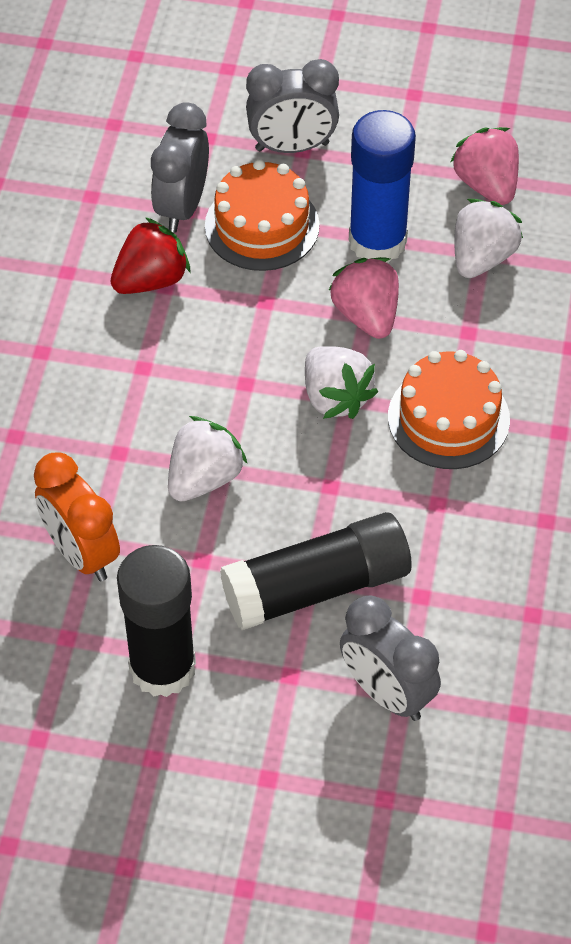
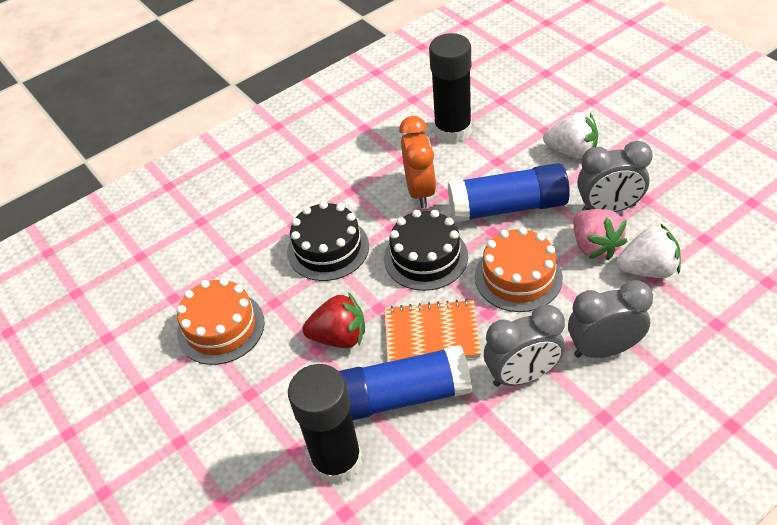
black cake: 0 -> 2
blue glue stick: 1 -> 2
orange notebook: 0 -> 1
pink strawberry: 2 -> 1
white strawberry: 3 -> 2

